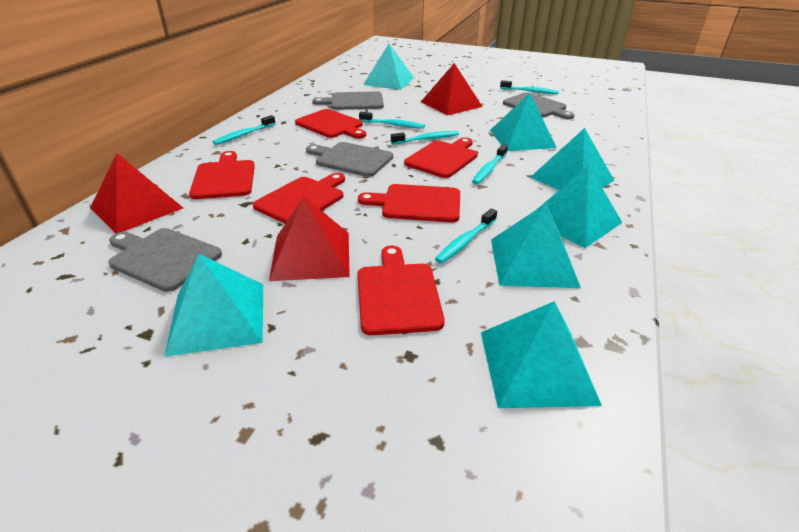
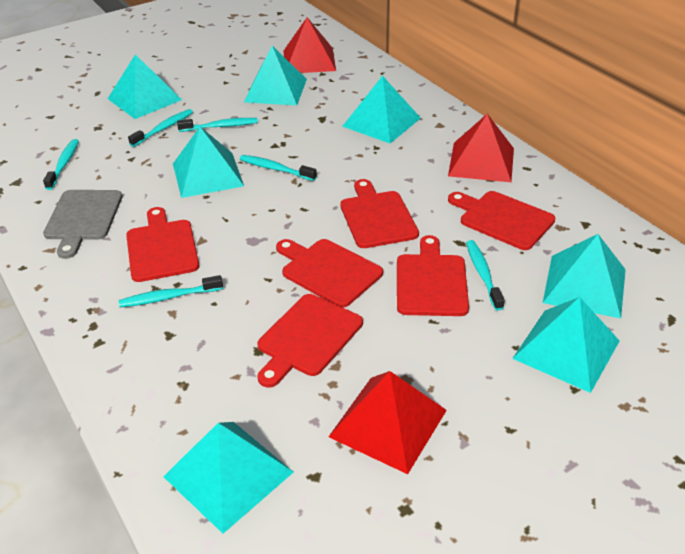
grey cutting board: 4 -> 1

